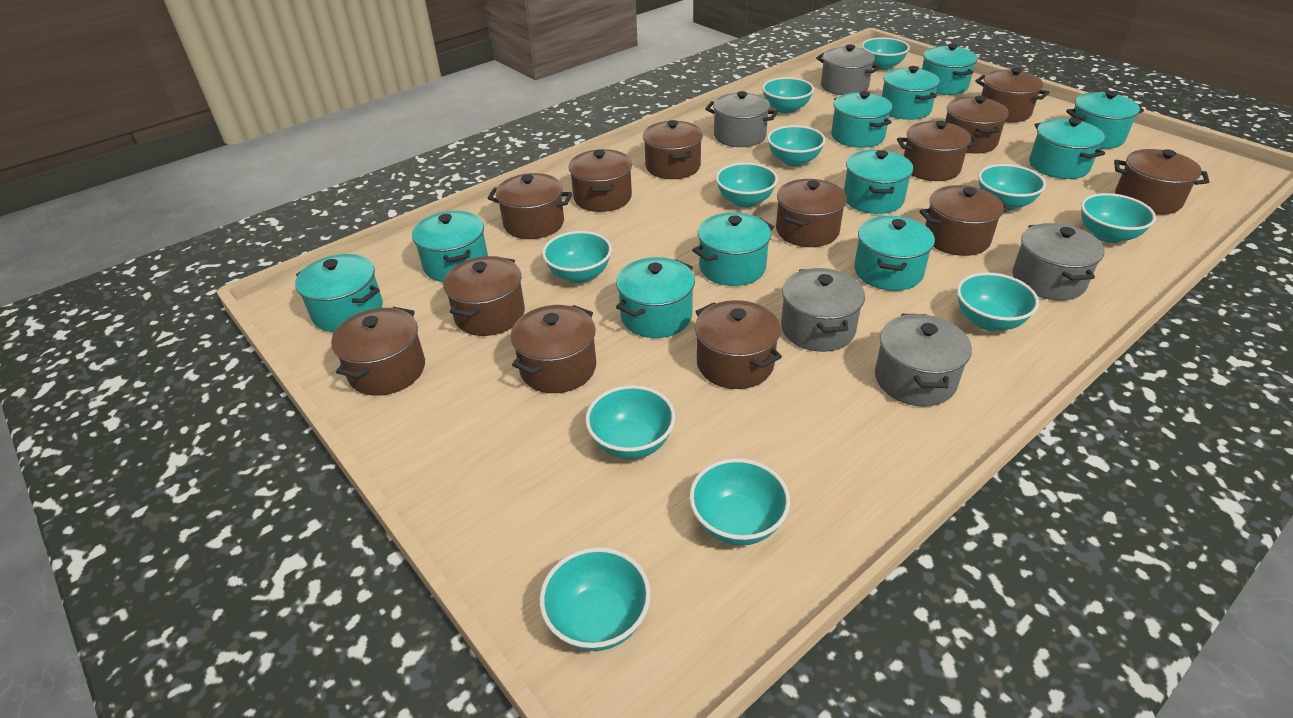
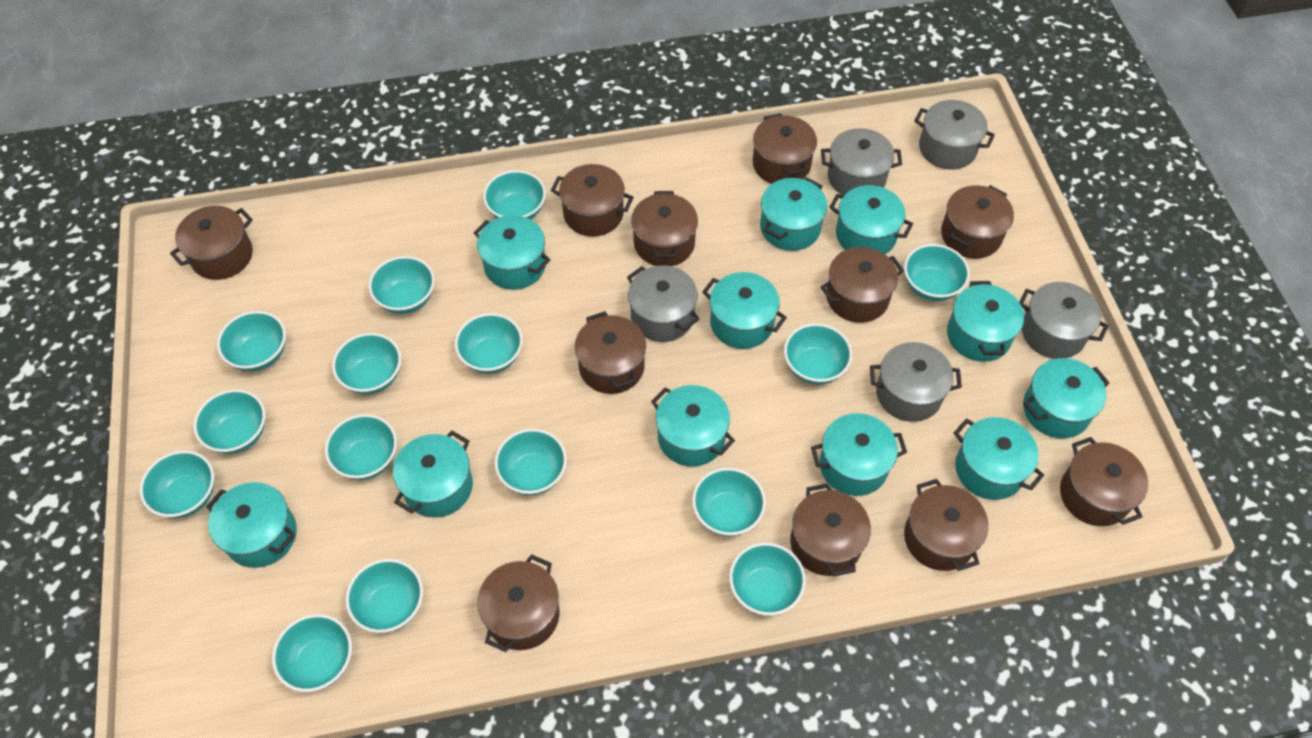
brown pot: 13 -> 11
turquoise bowl: 11 -> 15

